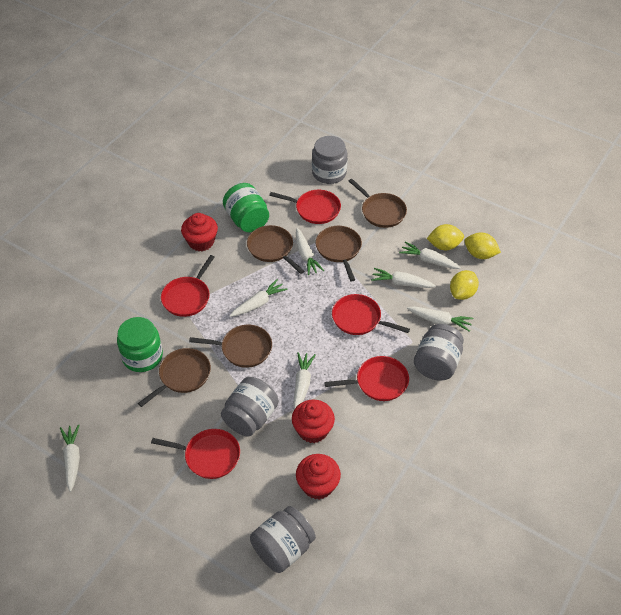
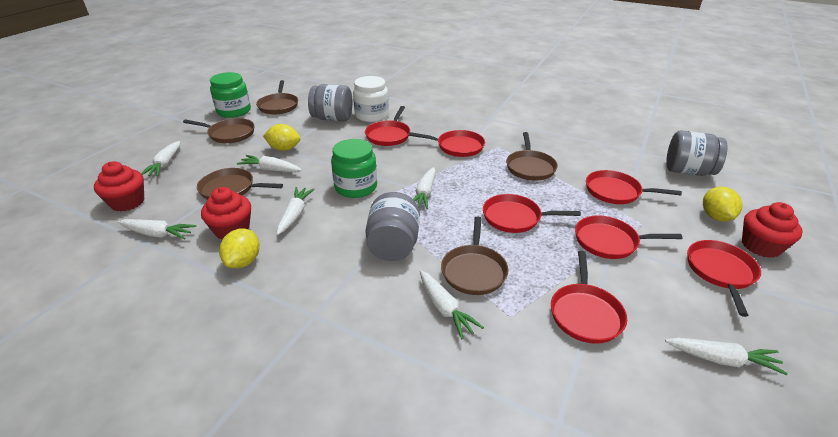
grey jar: 4 -> 3
red pan: 5 -> 7
white jar: 0 -> 1

